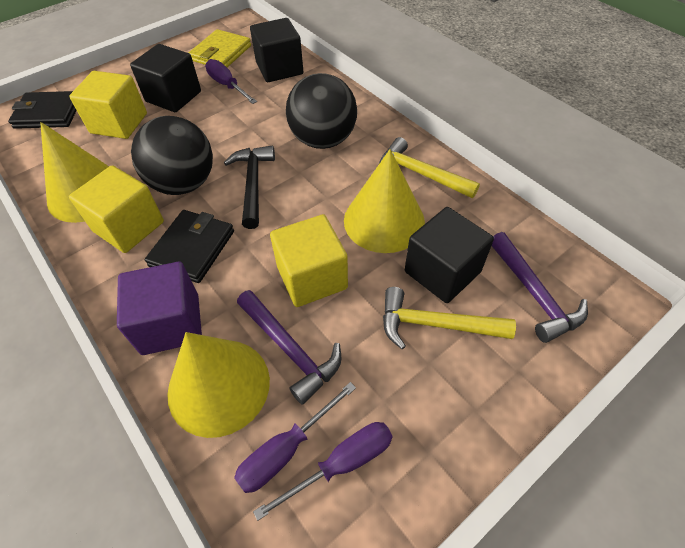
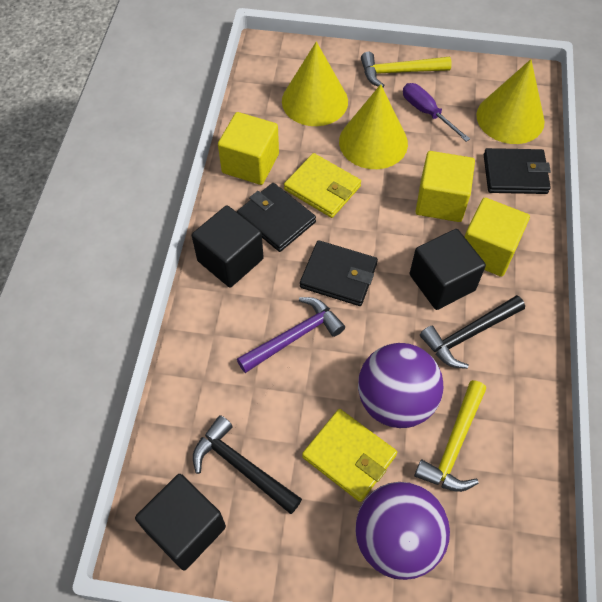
black ball: 2 -> 0
black hammer: 1 -> 2
black wallet: 2 -> 3
purple ball: 0 -> 2
purple cube: 1 -> 0
purple hammer: 2 -> 1
purple screwdriver: 3 -> 1
yellow wallet: 1 -> 2

